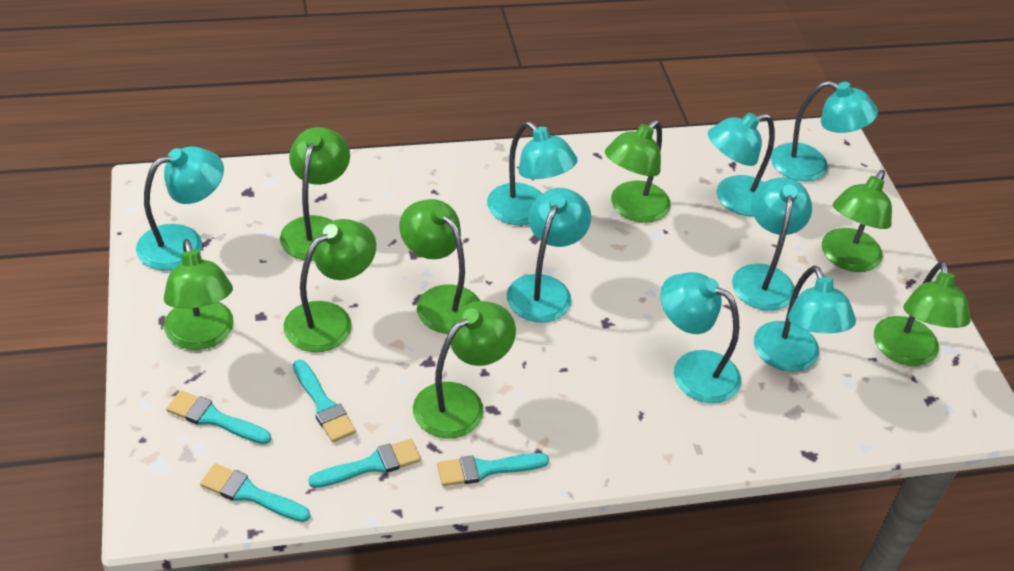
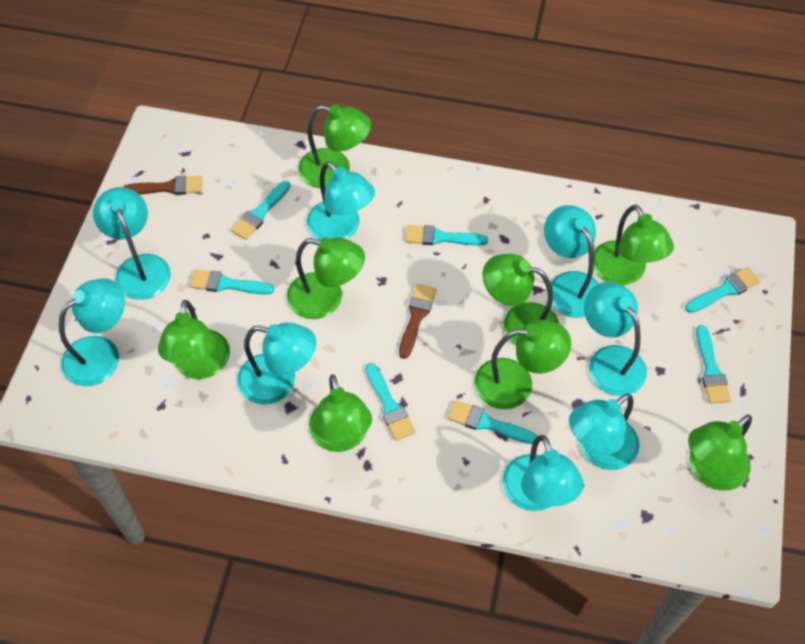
brown brush: 0 -> 2
turquoise brush: 5 -> 7

